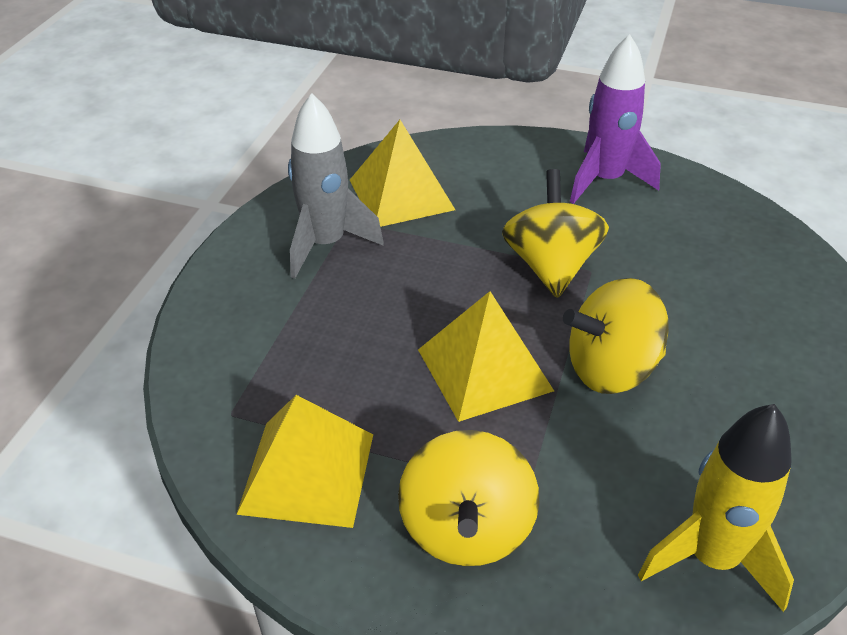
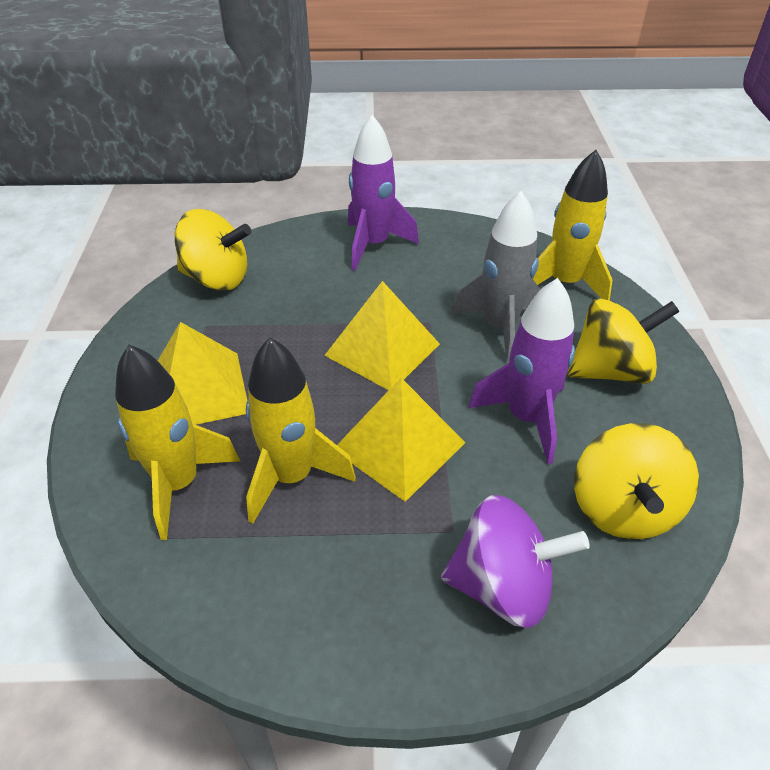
purple rocket: 1 -> 2
purple spinning top: 0 -> 1
yellow rocket: 1 -> 3

